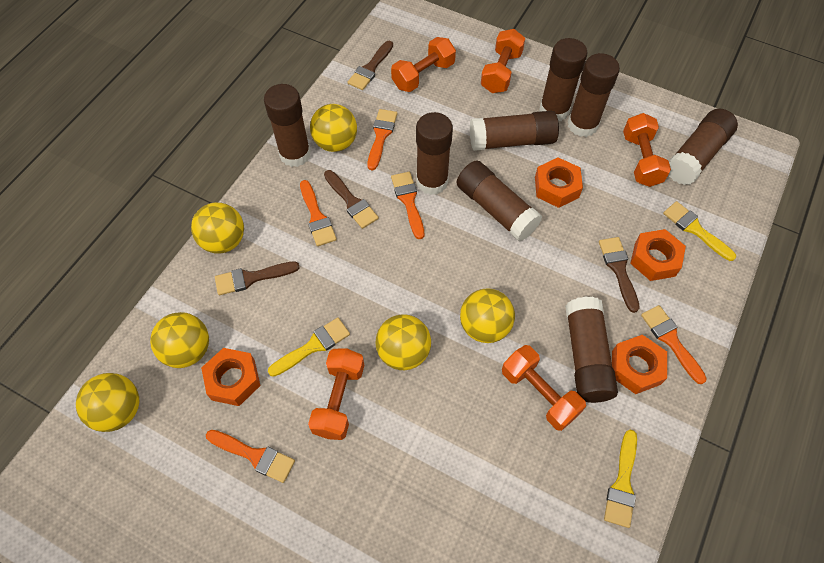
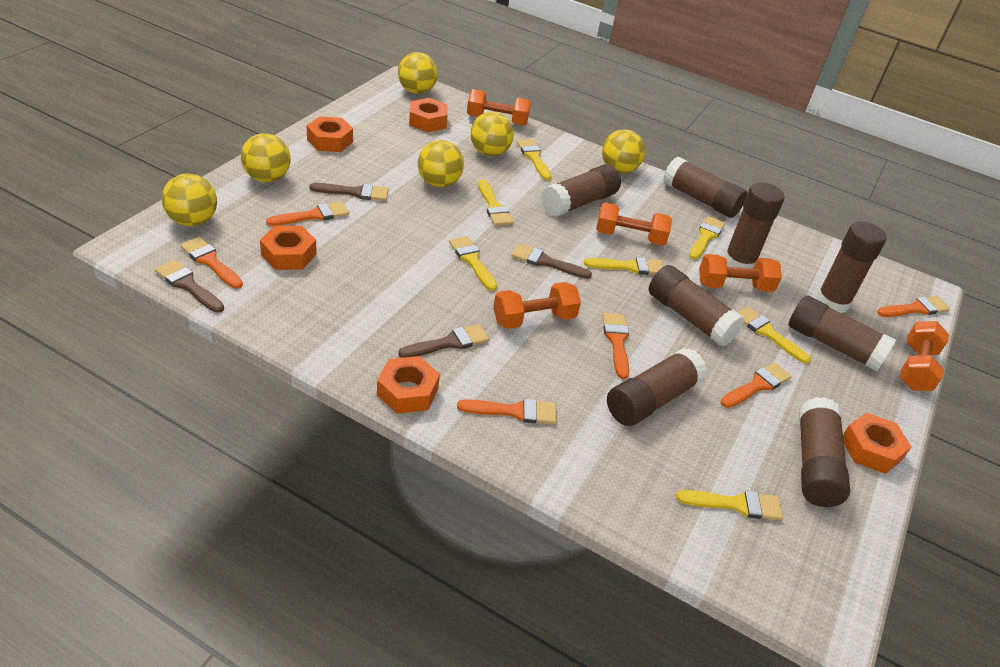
orange brush: 5 -> 6
orange nut: 4 -> 5
yellow brush: 3 -> 7

